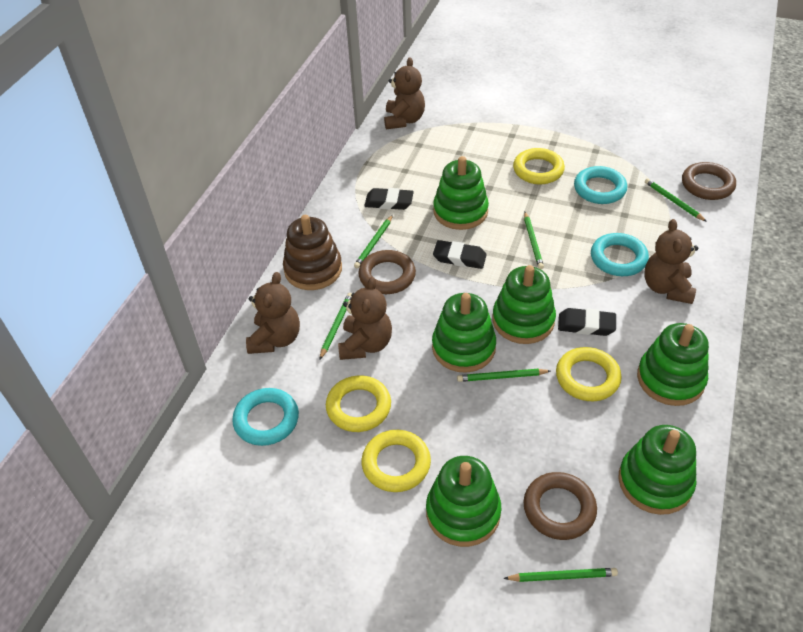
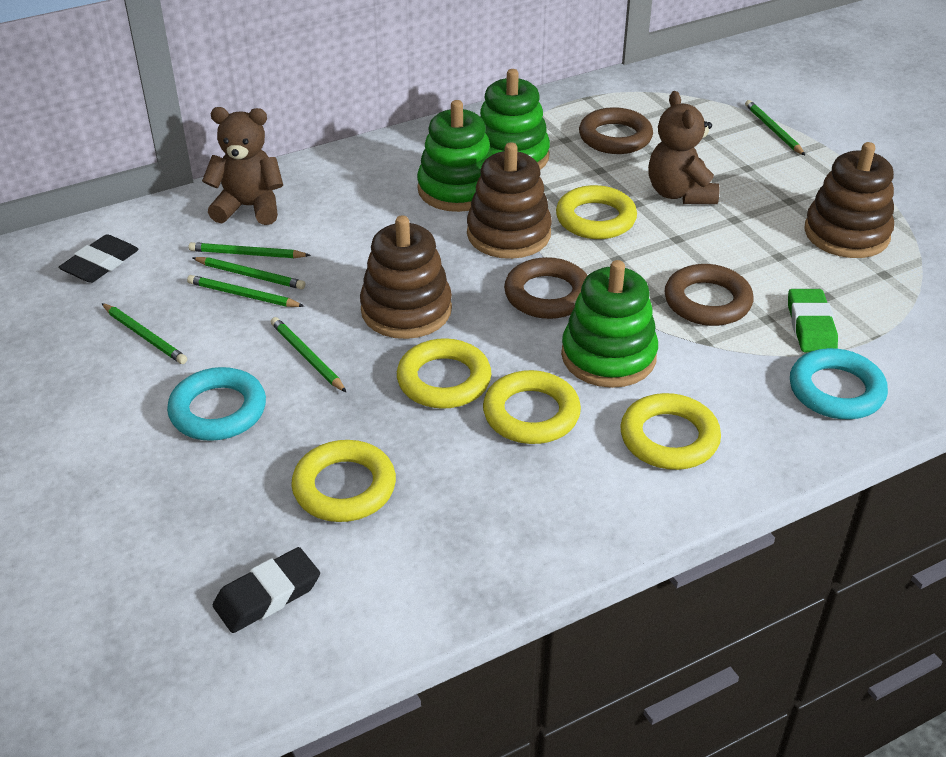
black eraser: 3 -> 2
brown stacking toy: 1 -> 3
brown teddy bear: 4 -> 2
green eraser: 0 -> 1
green stacking toy: 6 -> 3
turquoise ring: 3 -> 2
yellow ring: 4 -> 5

